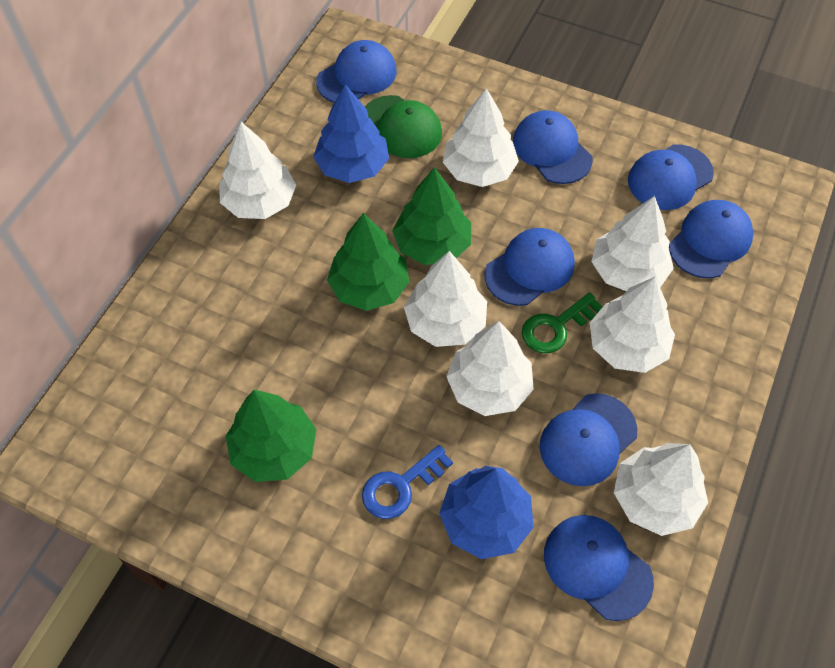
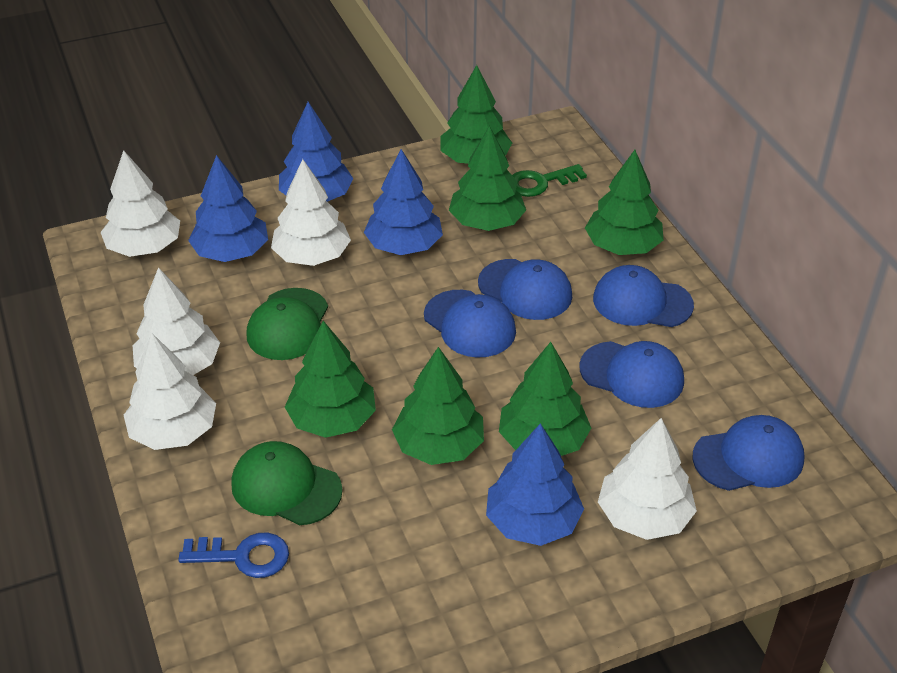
blue cap: 7 -> 5
blue tree: 2 -> 4
green cap: 1 -> 2
green tree: 3 -> 6
white tree: 7 -> 5

